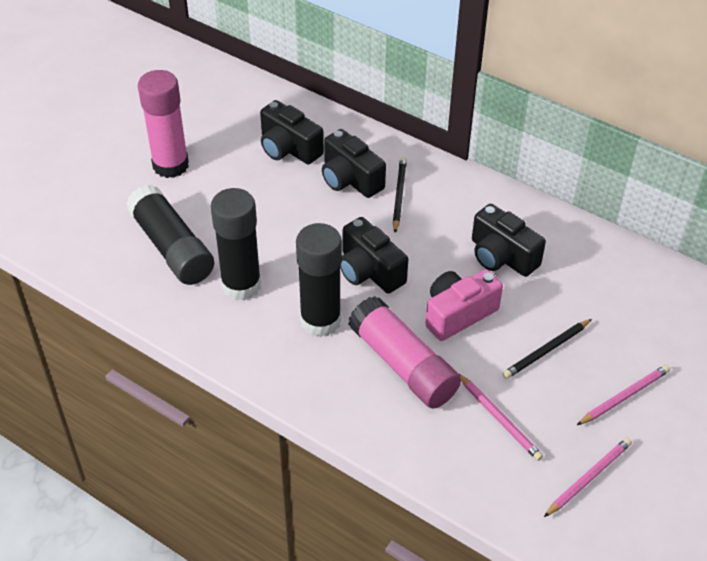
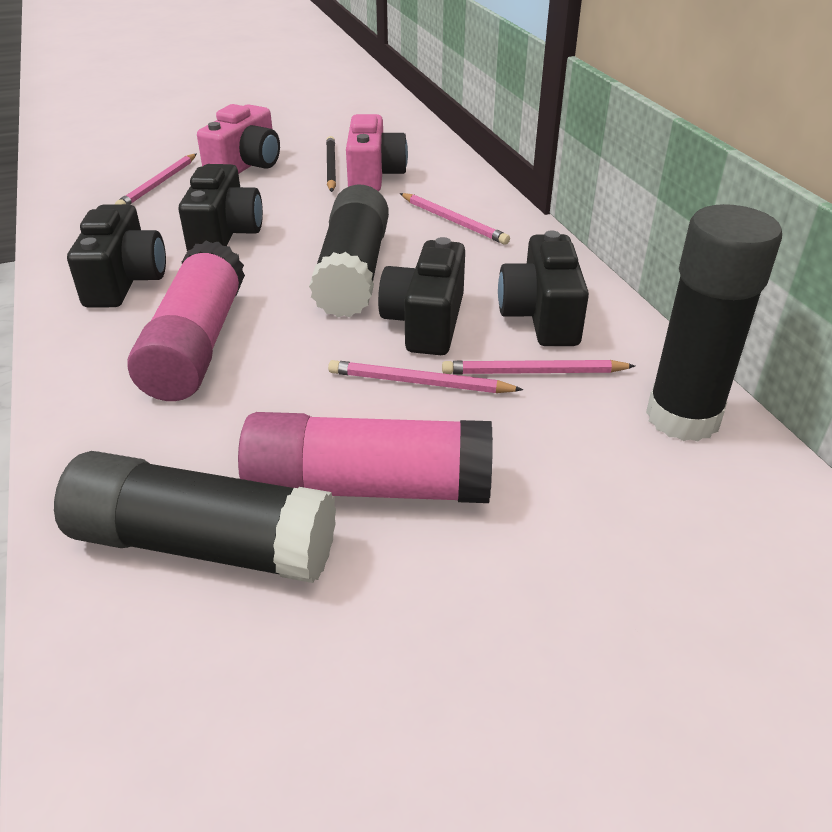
black pencil: 2 -> 1
pink camera: 1 -> 2
pink pencil: 3 -> 4

